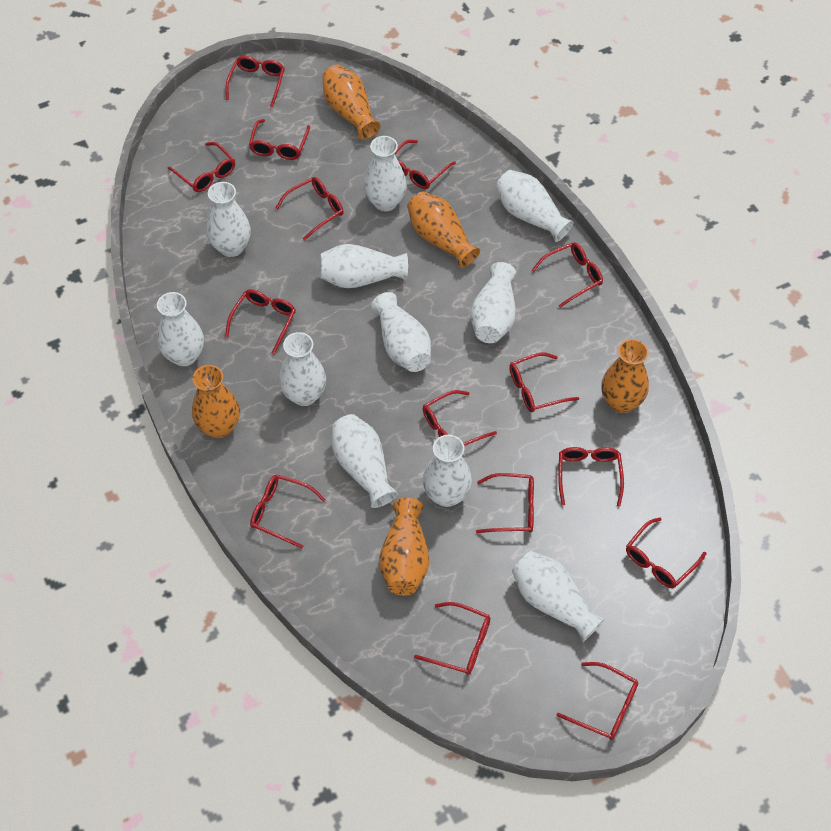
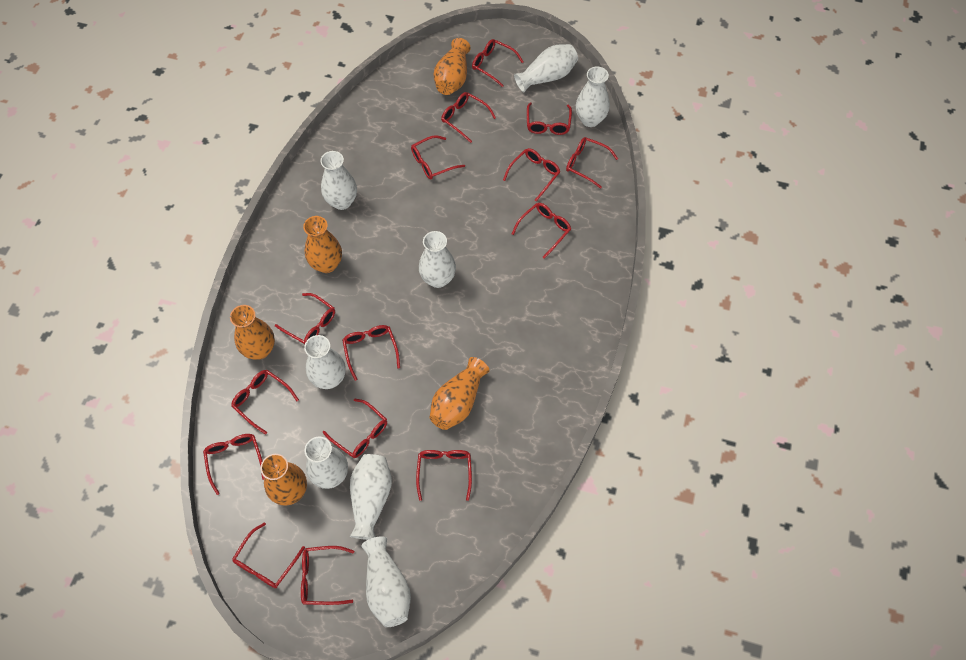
white vase: 11 -> 8

